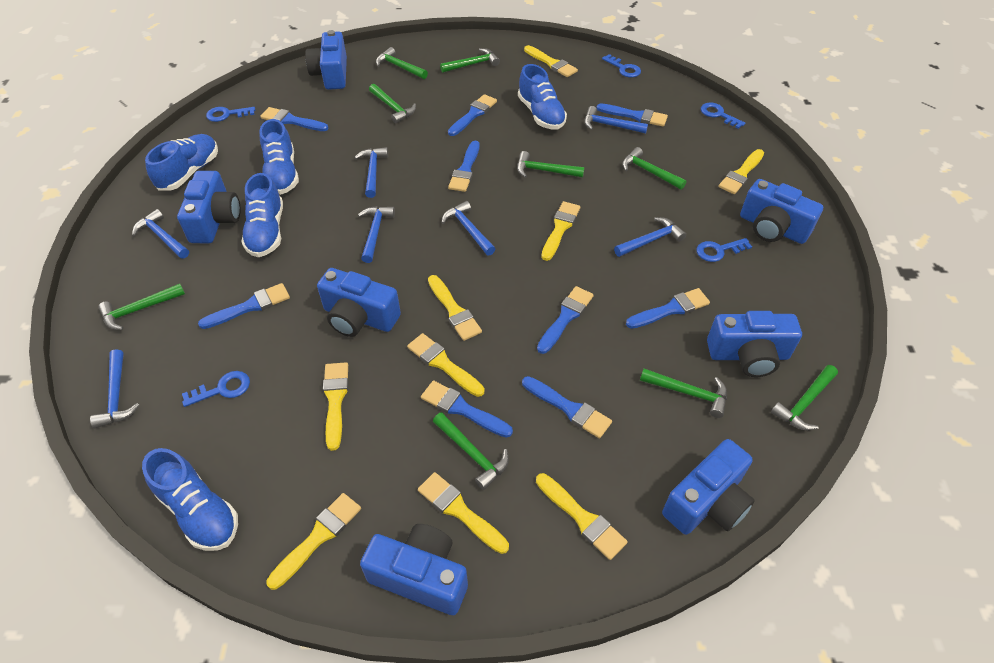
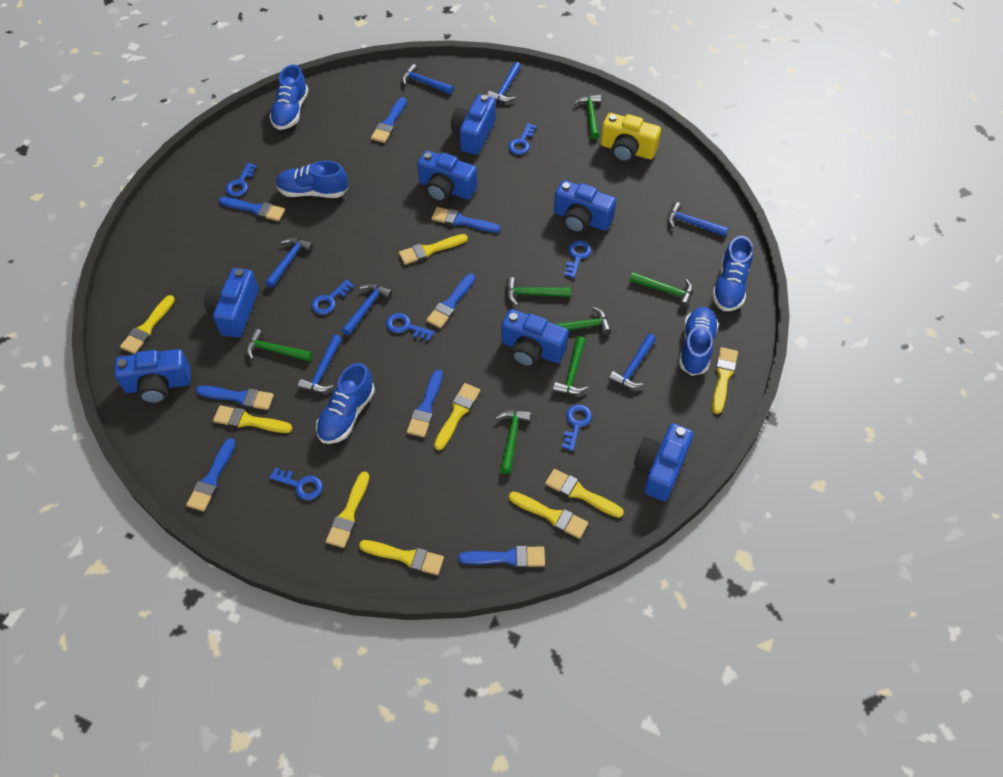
blue brush: 9 -> 8
blue key: 5 -> 7
green hammer: 9 -> 7
yellow camera: 0 -> 1

